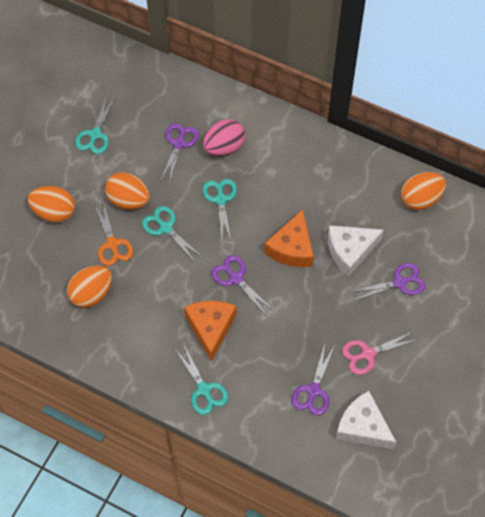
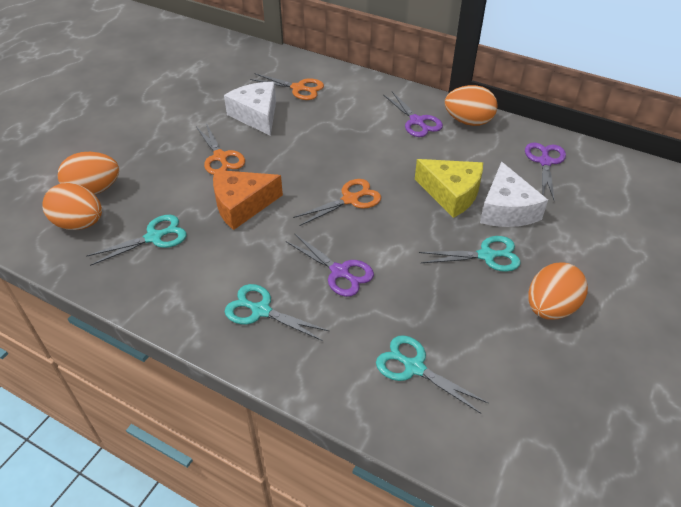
orange cheese: 2 -> 1
orange scissors: 1 -> 3
pink egg: 1 -> 0
pink scissors: 1 -> 0
purple scissors: 4 -> 3
yellow cheese: 0 -> 1

